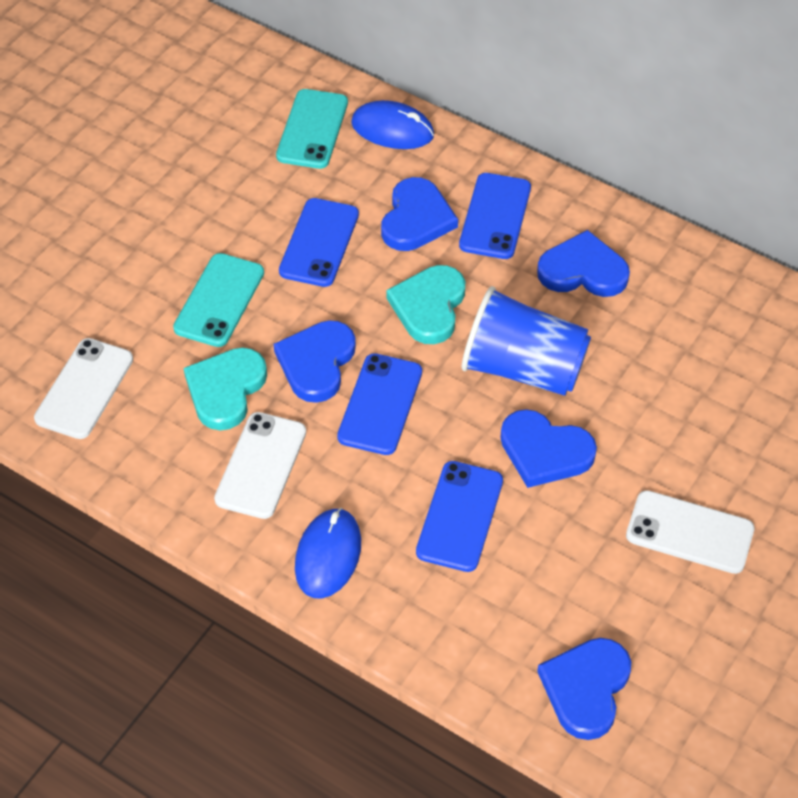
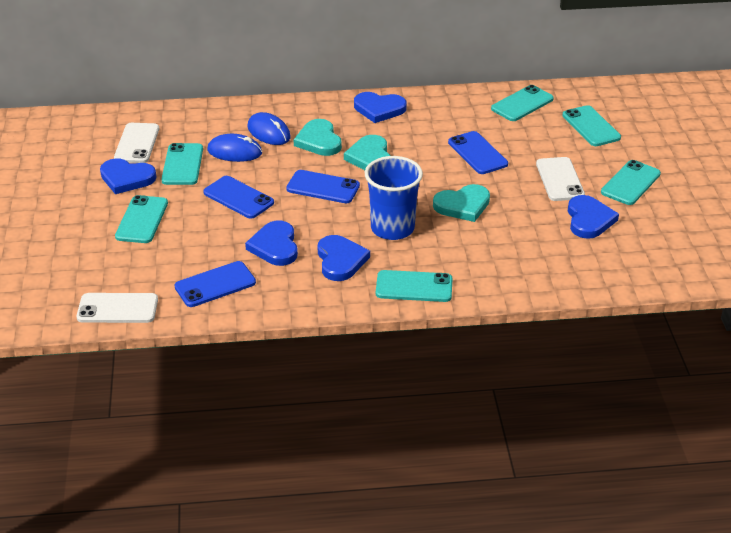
turquoise heart: 2 -> 3
turquoise phone: 2 -> 6

